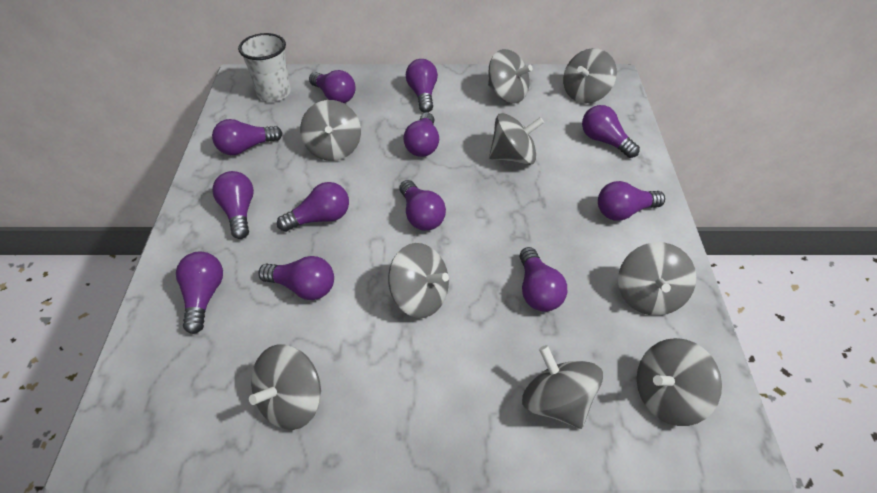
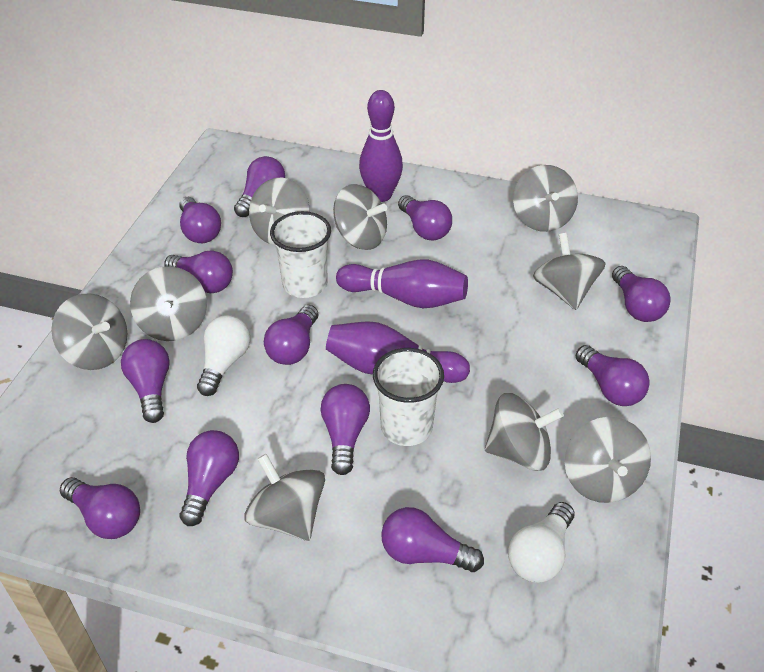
purple bowling pin: 0 -> 3
white cup: 1 -> 2
white light bulb: 0 -> 2

